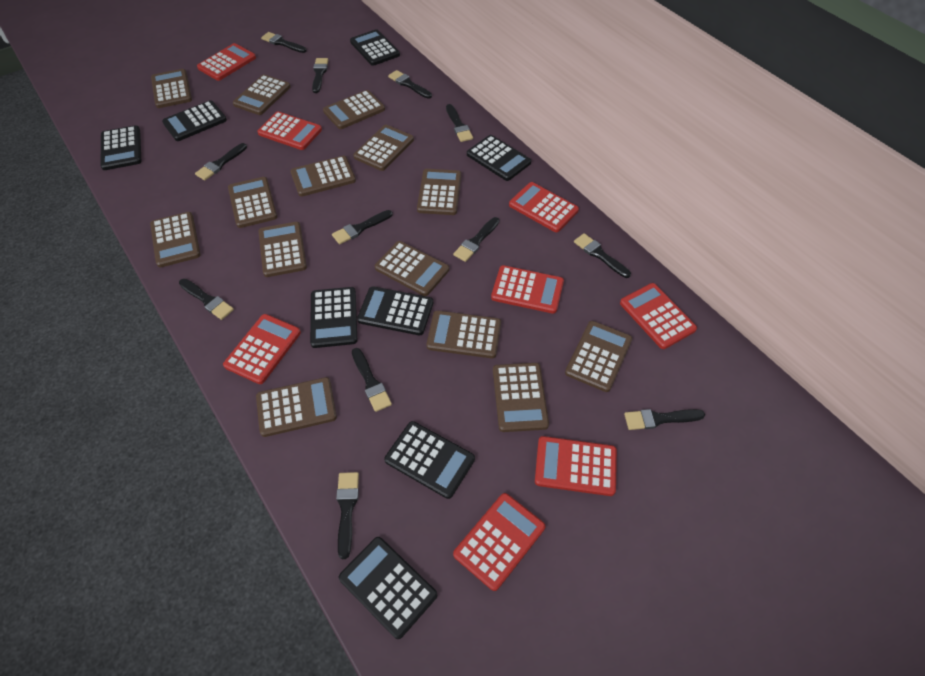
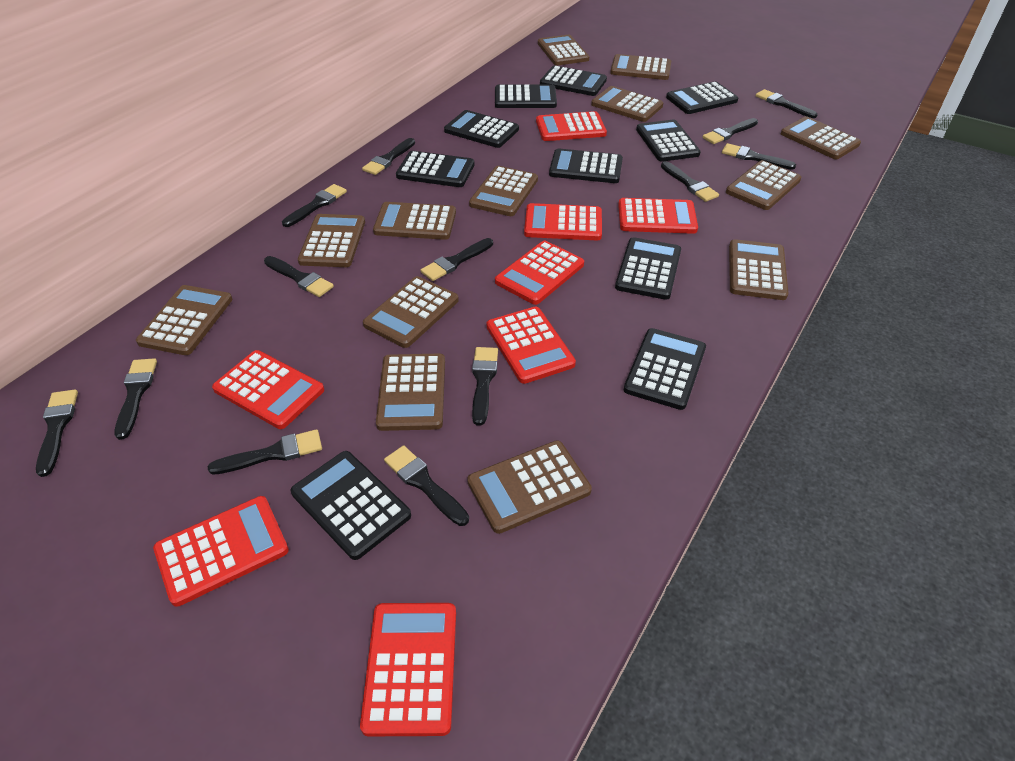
black brush: 12 -> 13
black calculator: 8 -> 10
brown calculator: 14 -> 13

